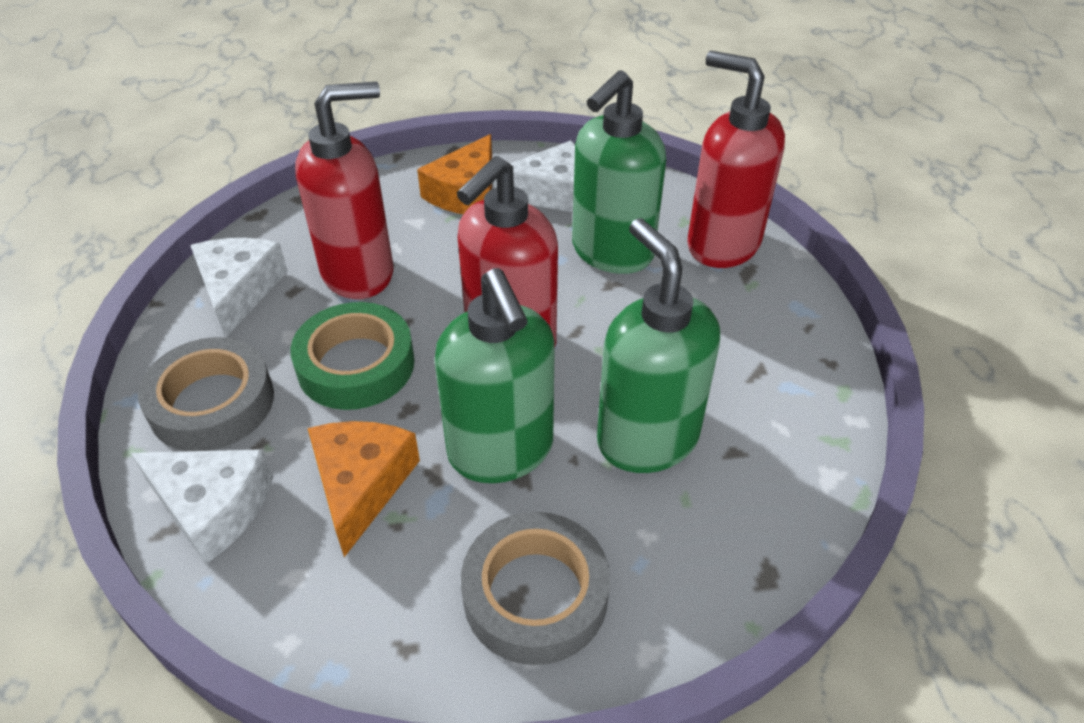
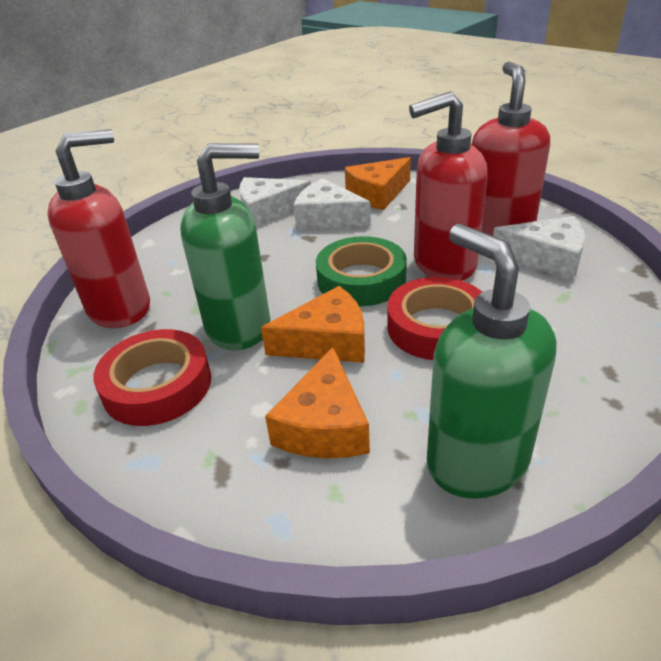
green soap dispenser: 3 -> 2
grey tape: 2 -> 0
orange cheese: 2 -> 3
red tape: 0 -> 2

